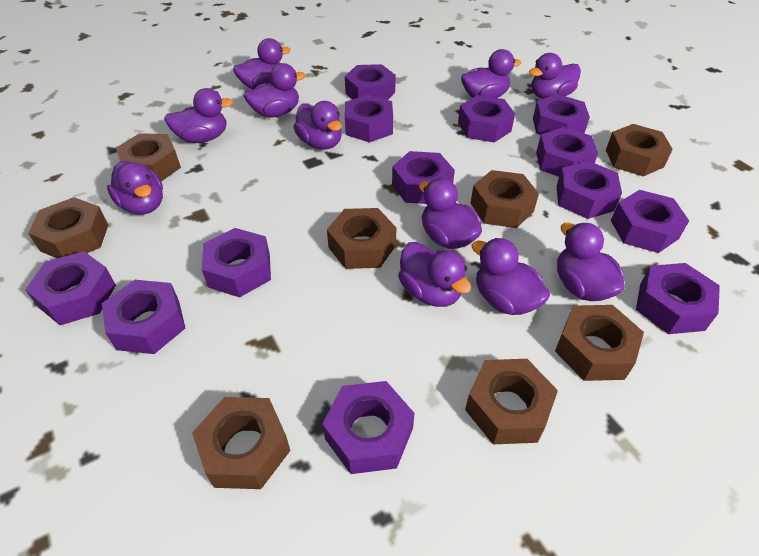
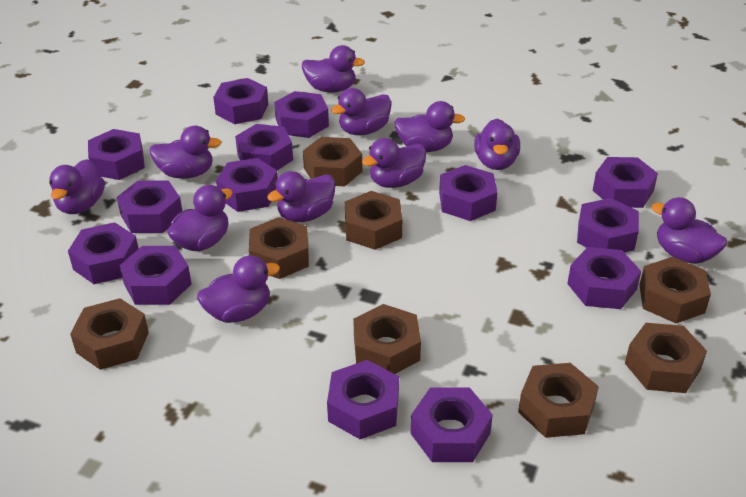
purple nut: 13 -> 14

